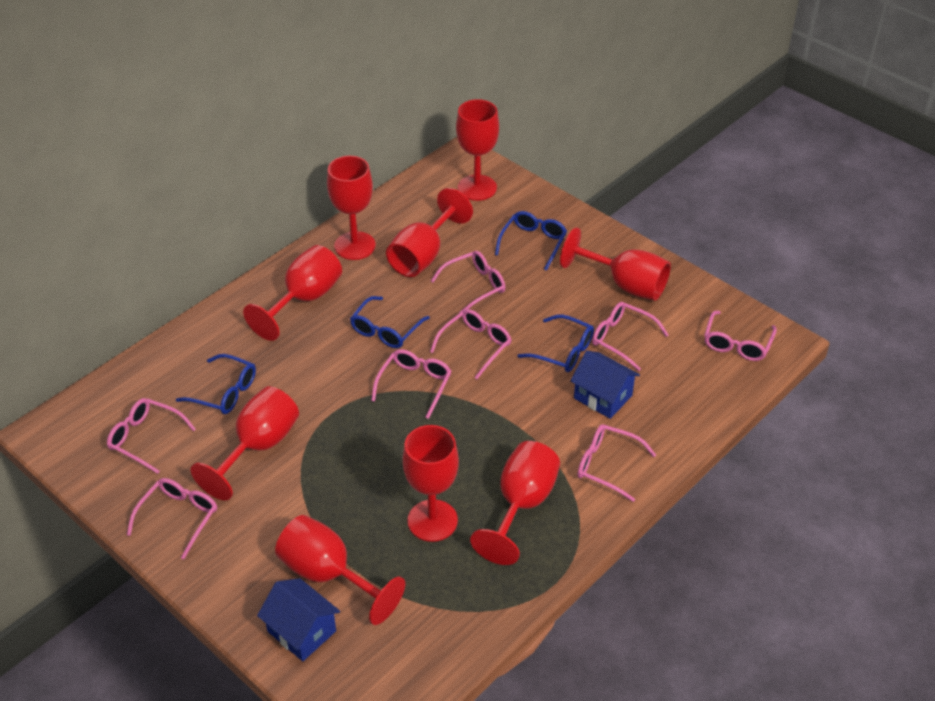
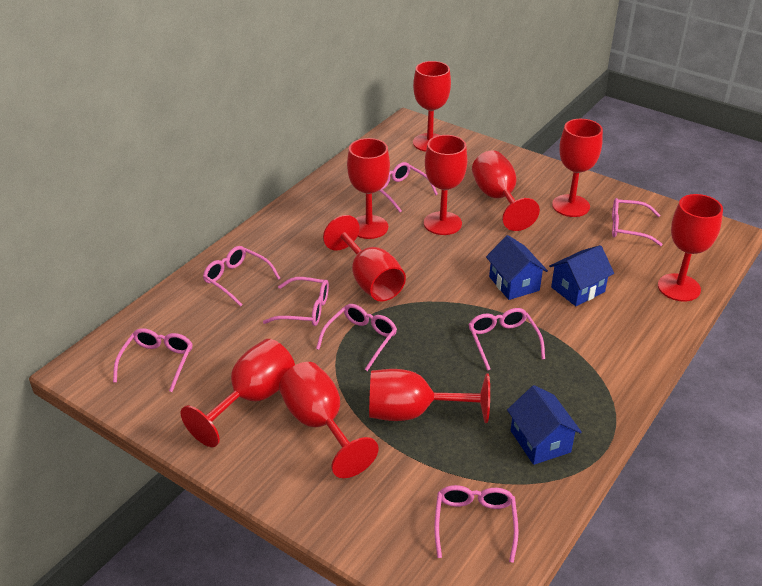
blue glasses: 4 -> 0
blue house: 2 -> 3
red goblet: 9 -> 10

